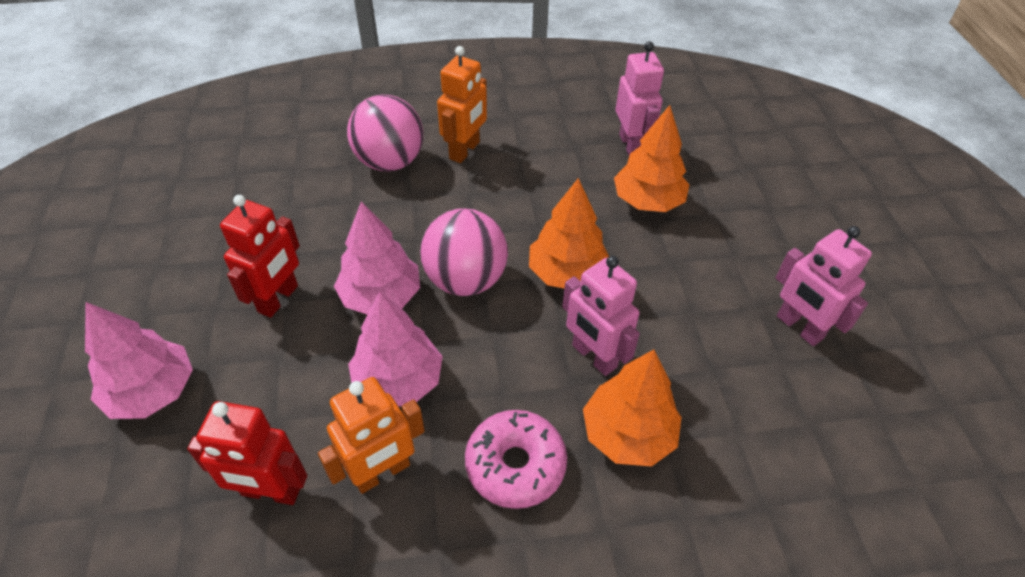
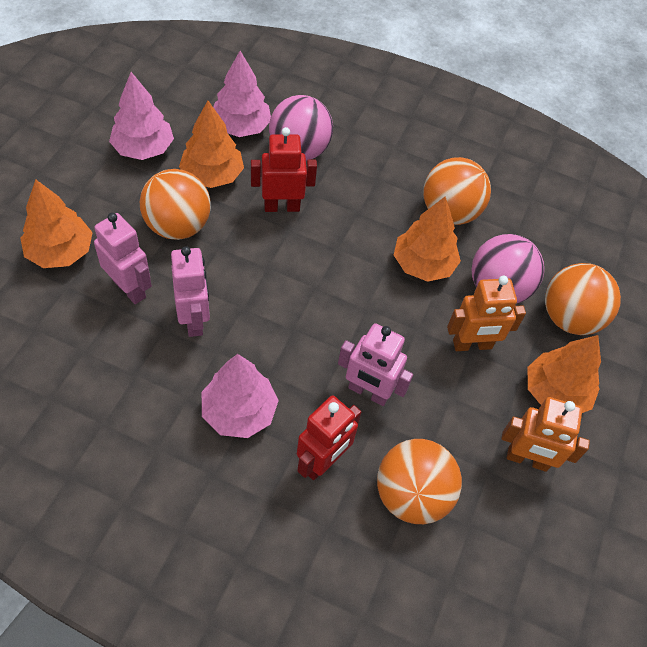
orange ball: 0 -> 4
orange tree: 3 -> 4
pink donut: 1 -> 0

